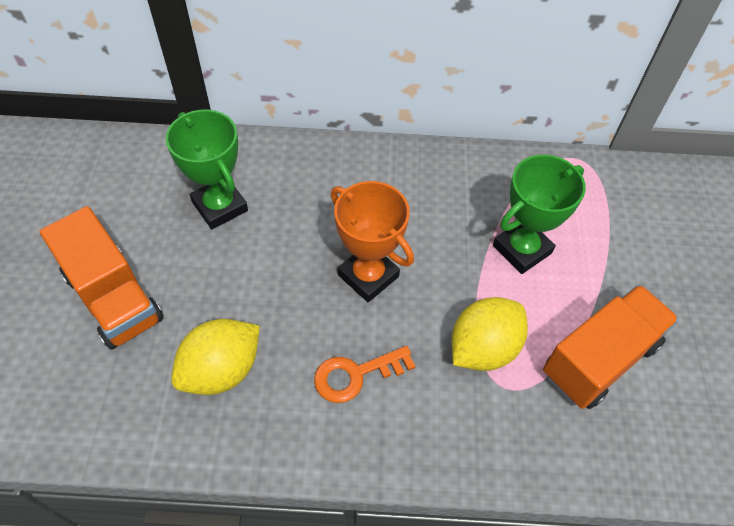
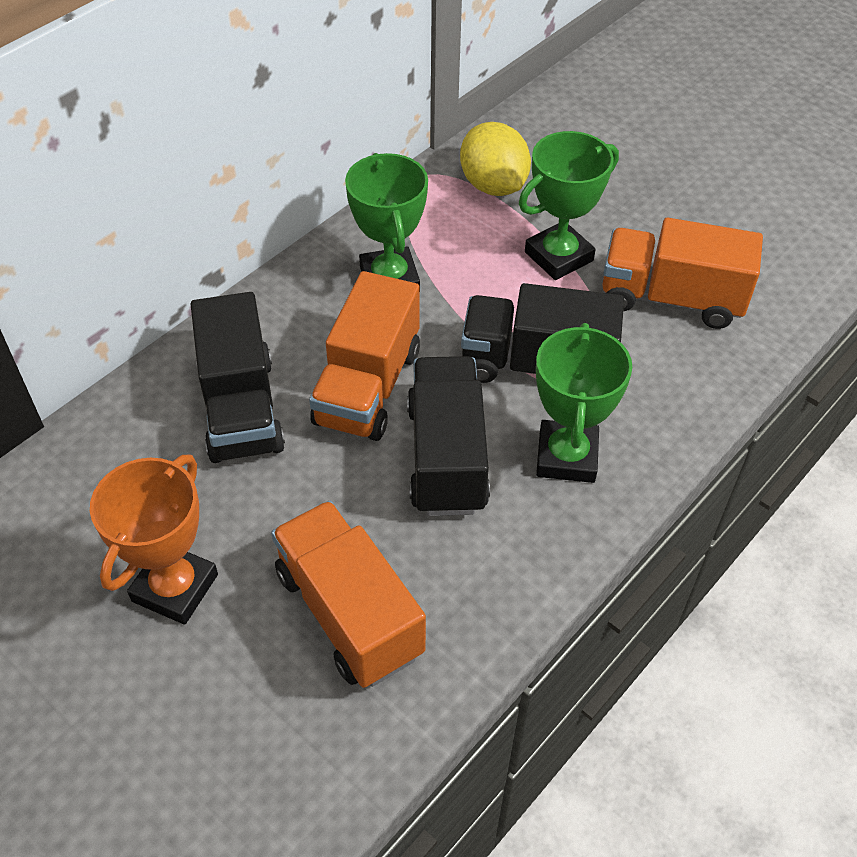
black truck: 0 -> 3
green trophy: 2 -> 3
orange key: 1 -> 0
orange truck: 2 -> 3
yellow lemon: 2 -> 1

